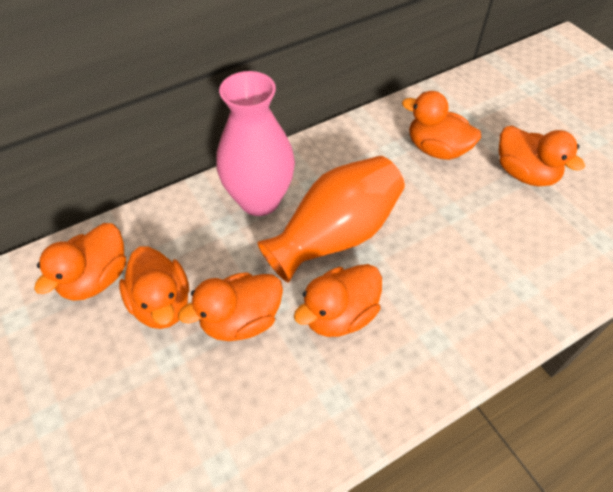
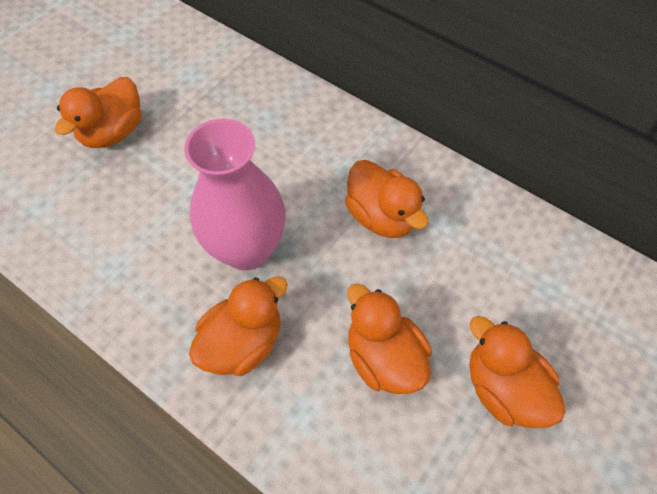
orange duck: 6 -> 5
orange vase: 1 -> 0

